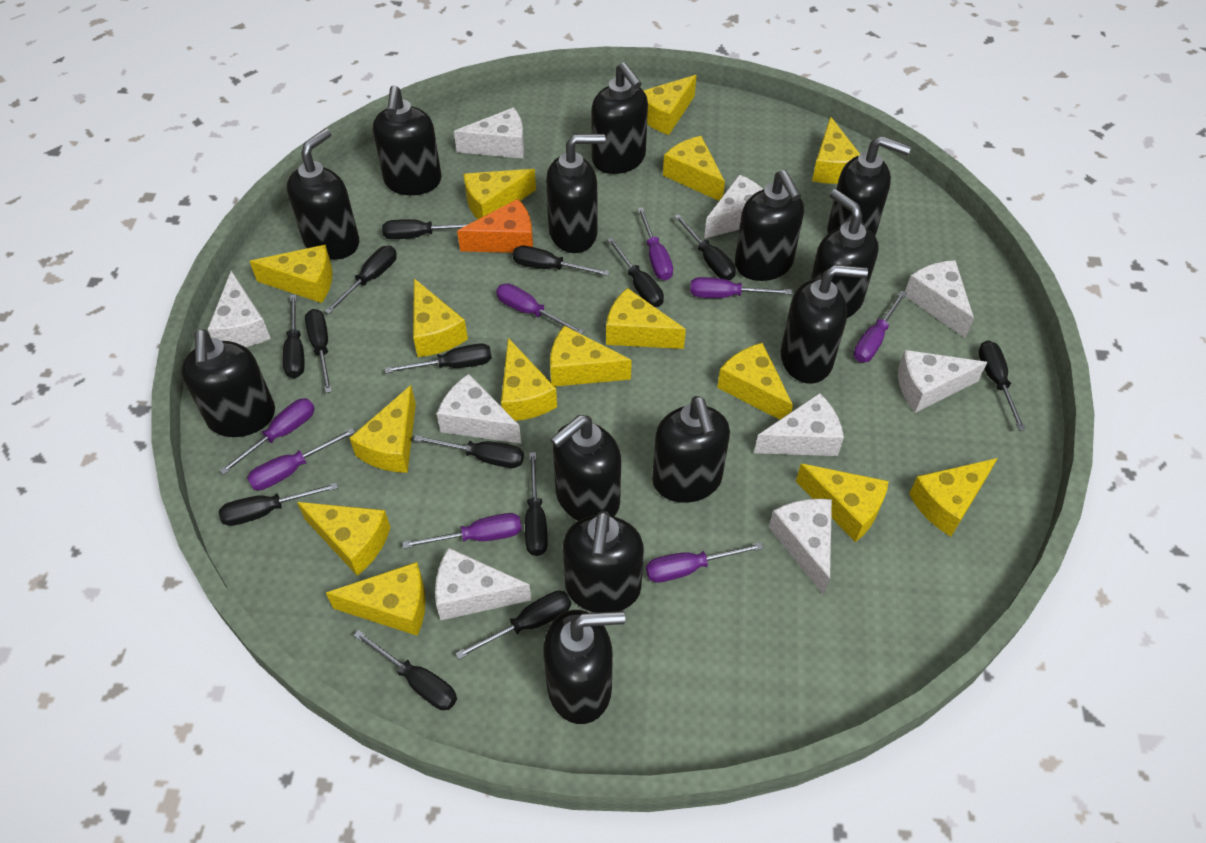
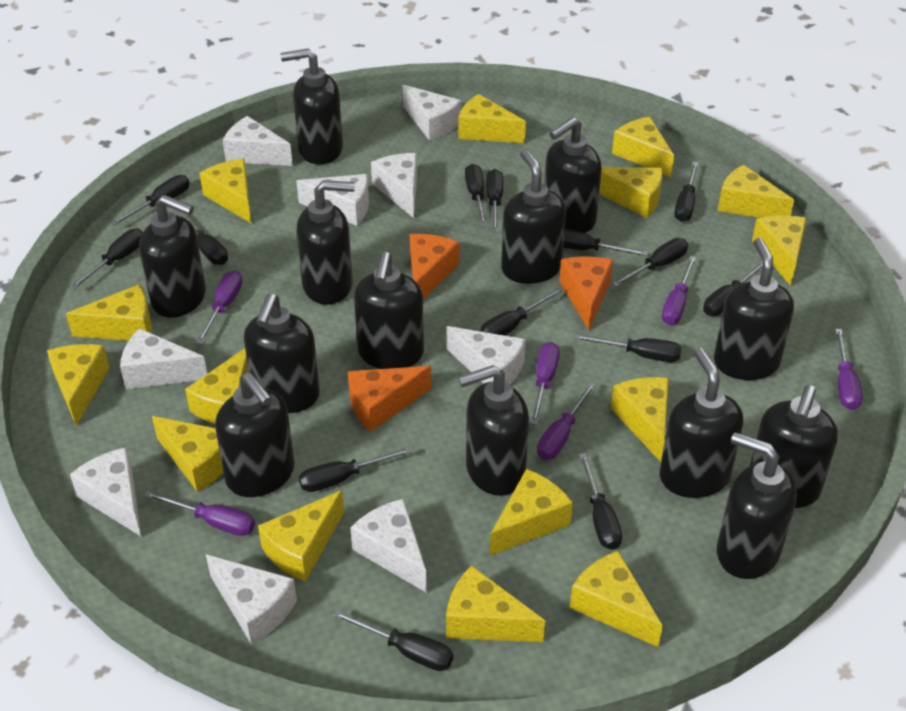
orange cheese: 1 -> 3
purple screwdriver: 8 -> 6

